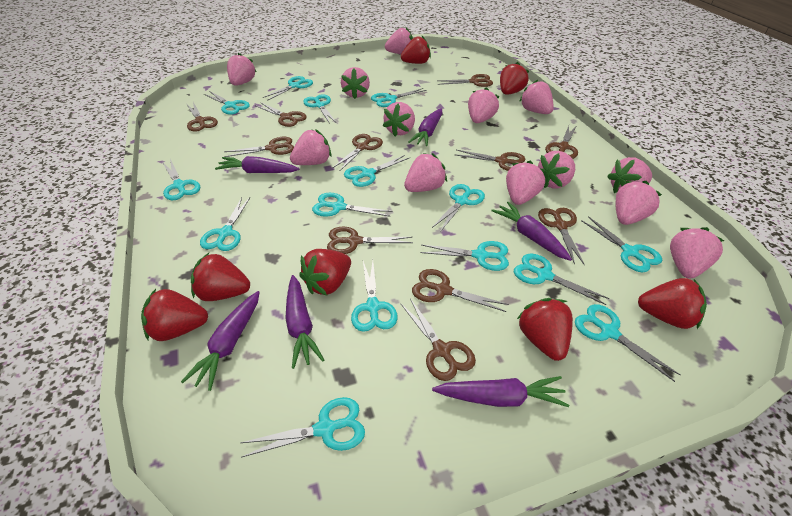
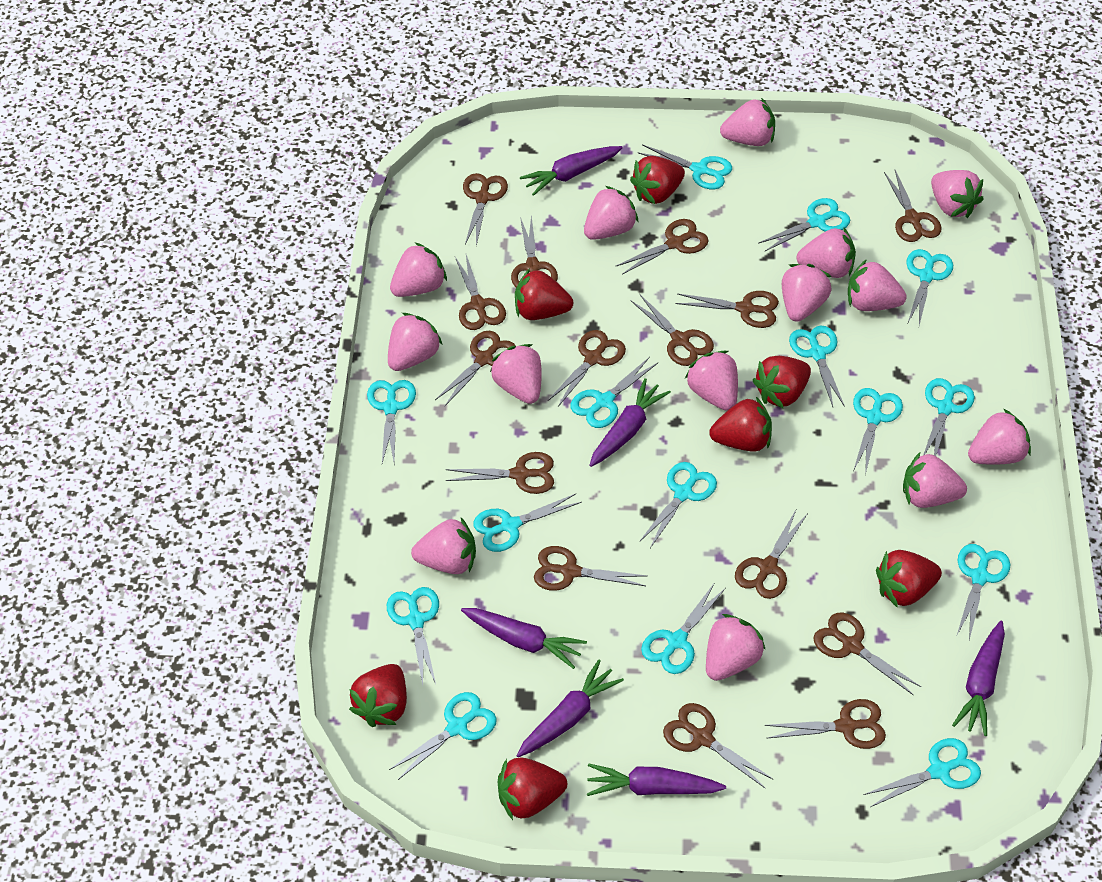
brown scissors: 11 -> 15
pink strawberry: 13 -> 14

